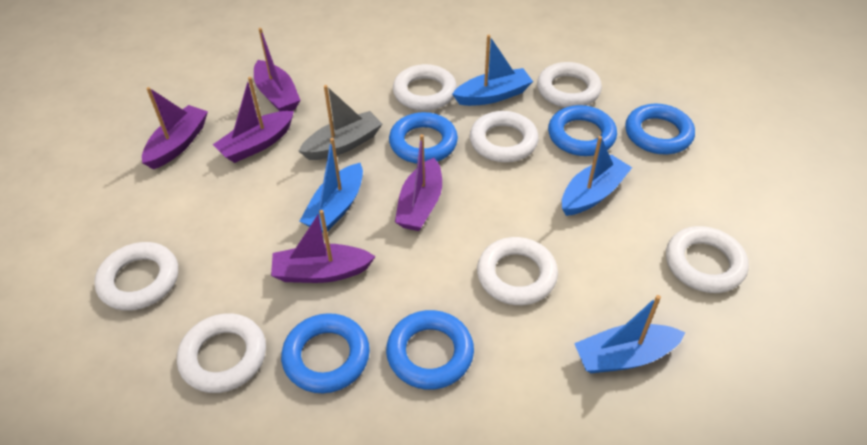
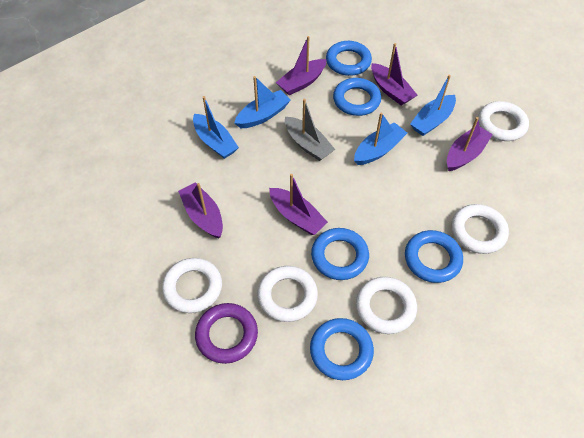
purple ring: 0 -> 1
white ring: 7 -> 5

